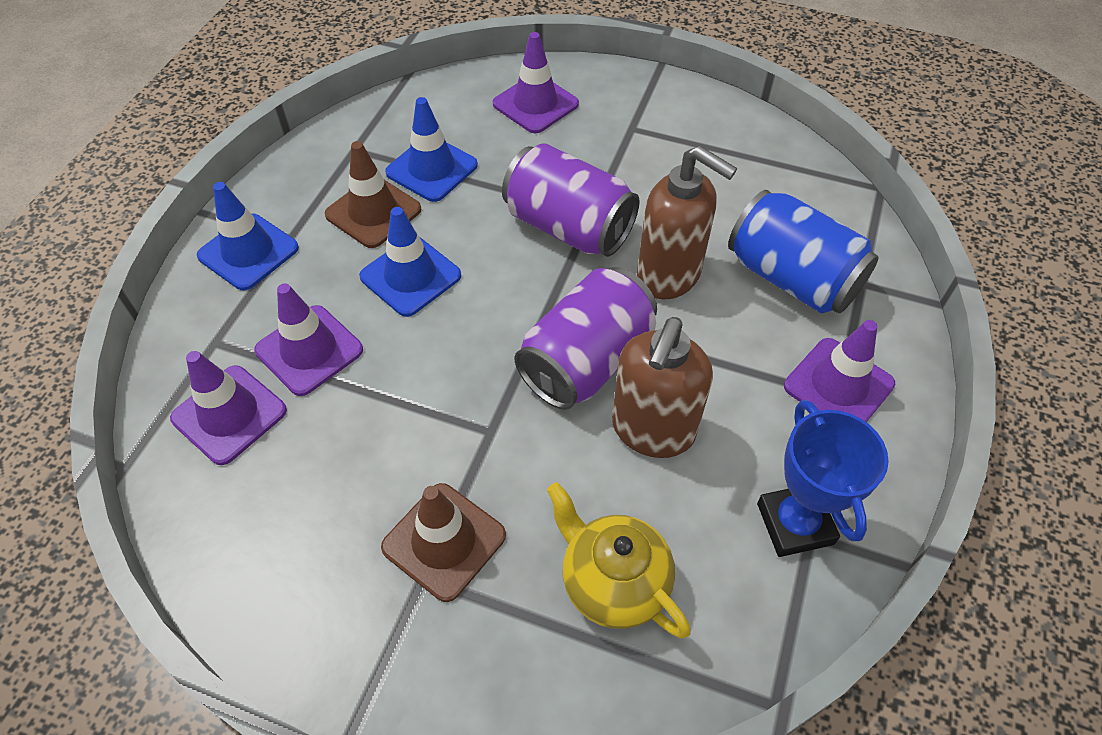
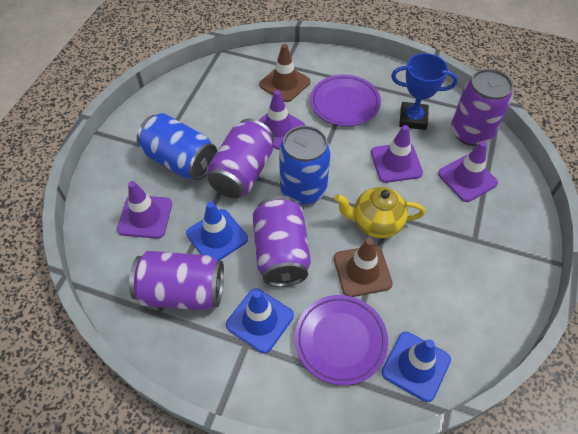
blue can: 1 -> 2
brown soap dispenser: 2 -> 0
purple can: 2 -> 4
purple plate: 0 -> 2

